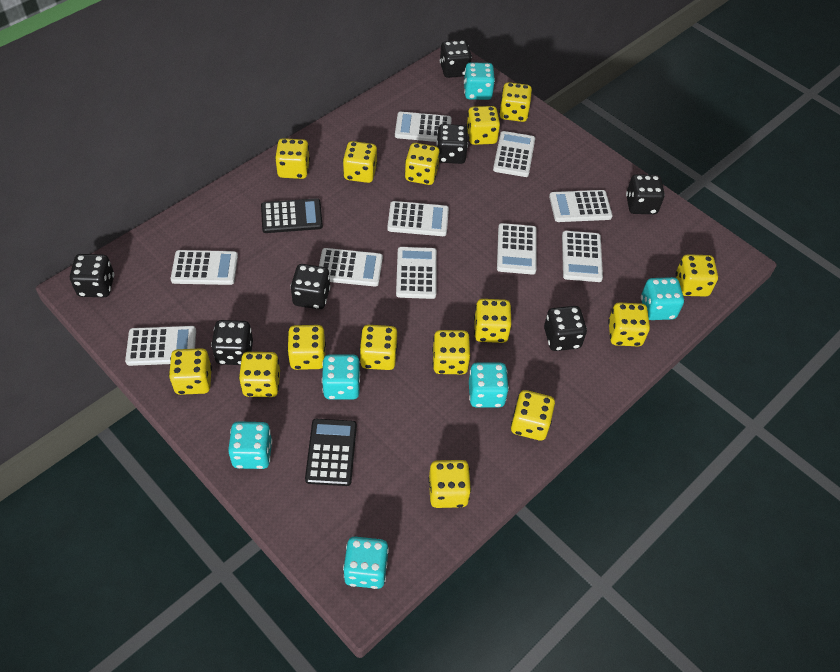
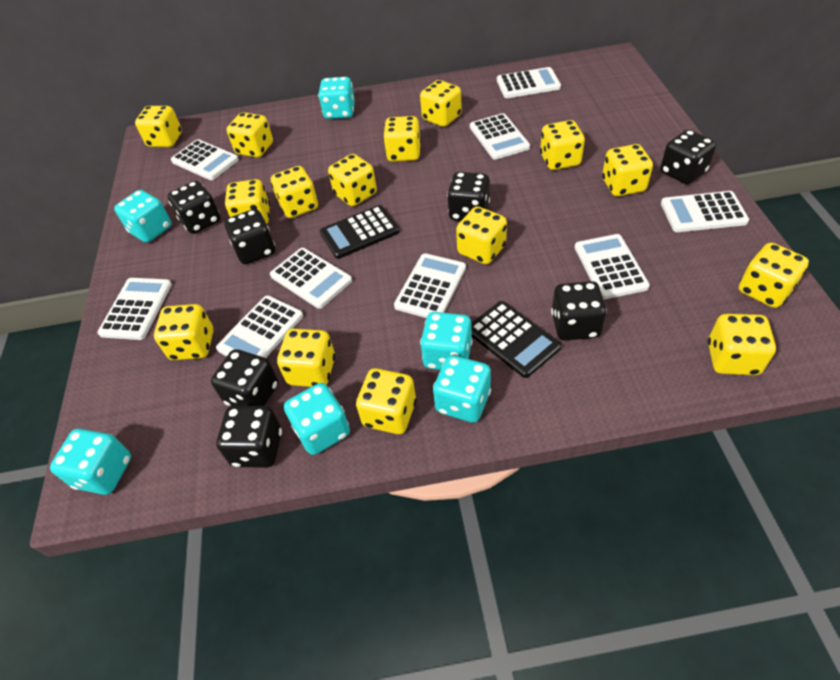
white calculator: 10 -> 9

